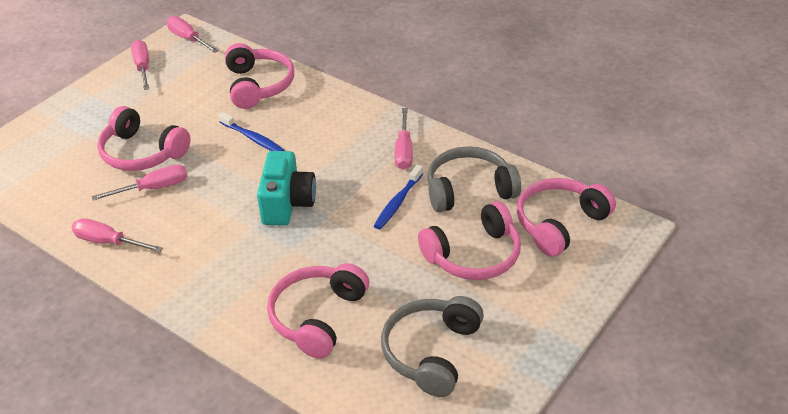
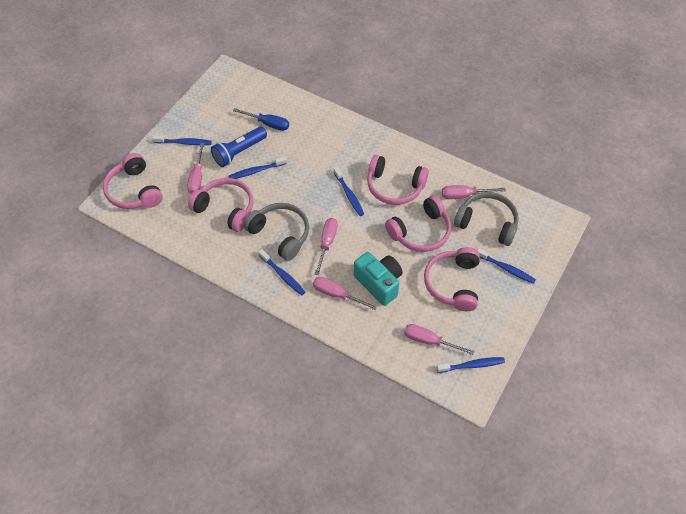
blue flashlight: 0 -> 1
blue screwdriver: 0 -> 1
blue toothbrush: 2 -> 6

